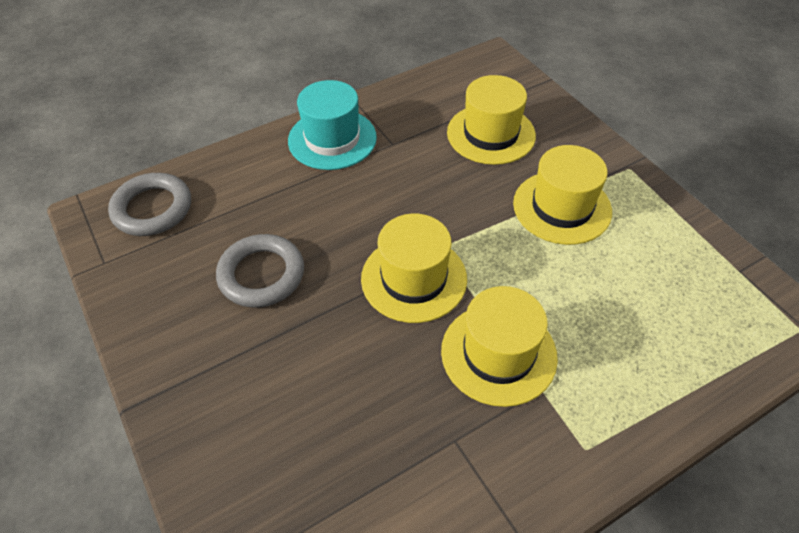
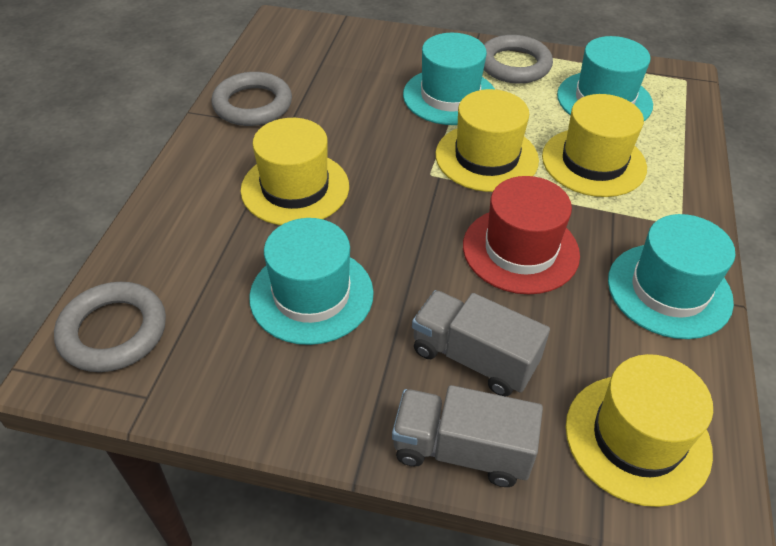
grey ring: 2 -> 3
grey truck: 0 -> 2
red hat: 0 -> 1
turquoise hat: 1 -> 4

